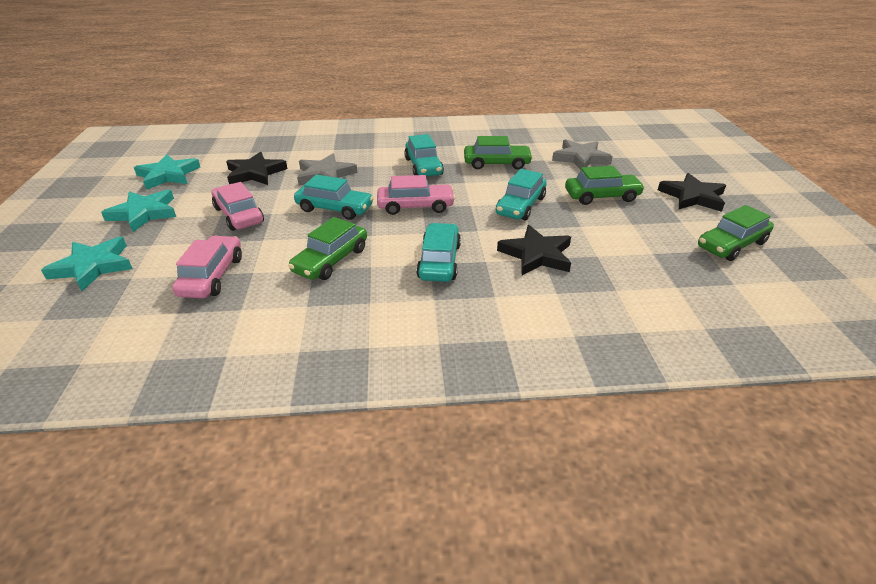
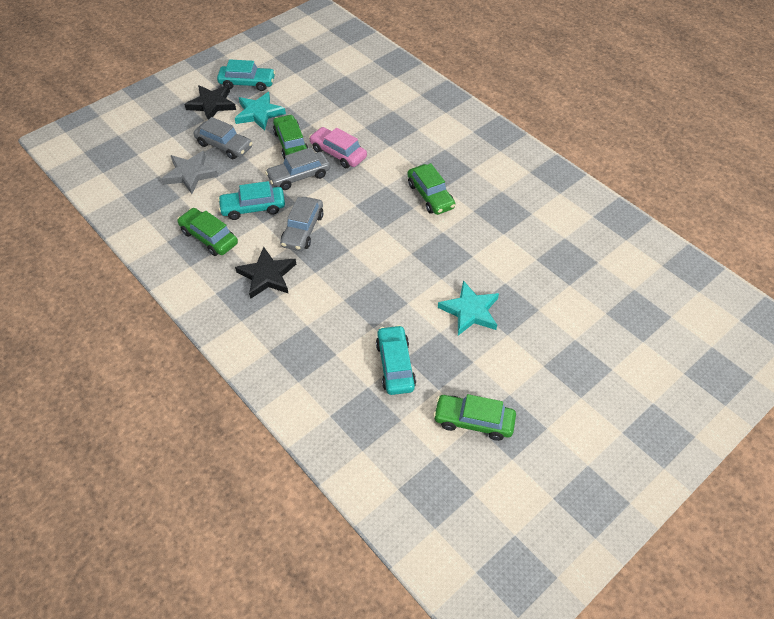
black star: 3 -> 2
grey car: 0 -> 3
grey star: 2 -> 1
pink car: 3 -> 1
turquoise car: 4 -> 3
turquoise star: 3 -> 2

